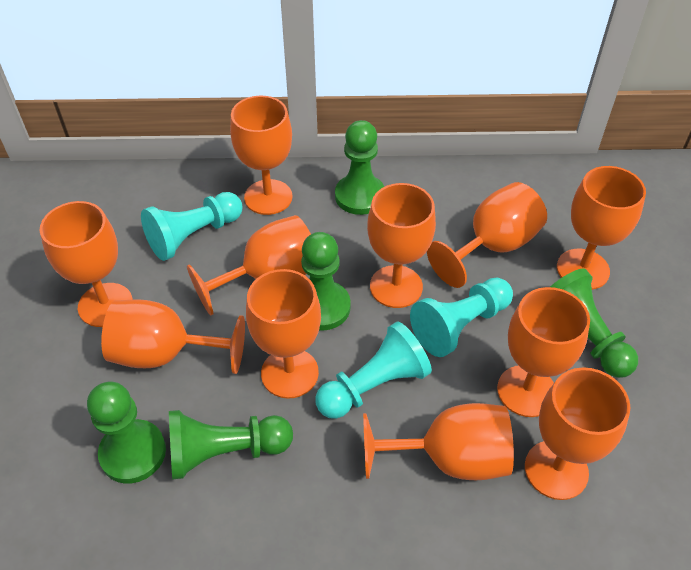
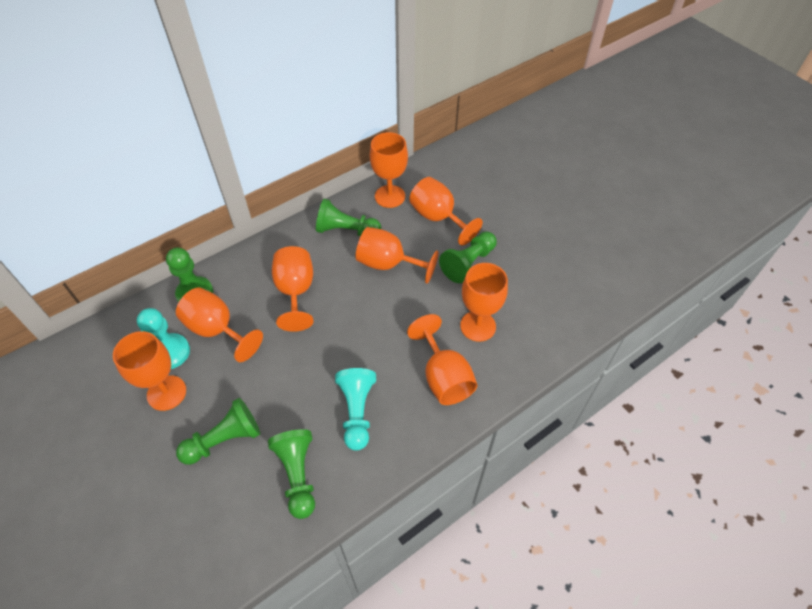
orange goblet: 11 -> 8
turquoise pawn: 3 -> 2

